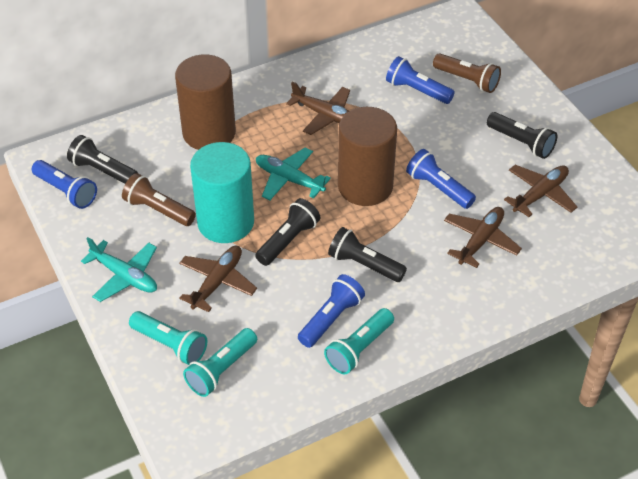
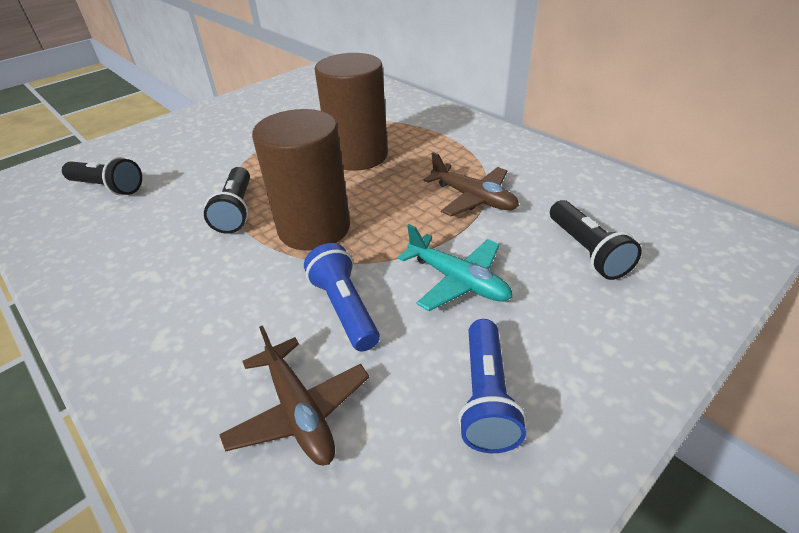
black flashlight: 4 -> 3
blue flashlight: 4 -> 2
brown flashlight: 2 -> 0
brown plane: 4 -> 2
turquoise cylinder: 1 -> 0
turquoise flashlight: 3 -> 0
turquoise plane: 2 -> 1

